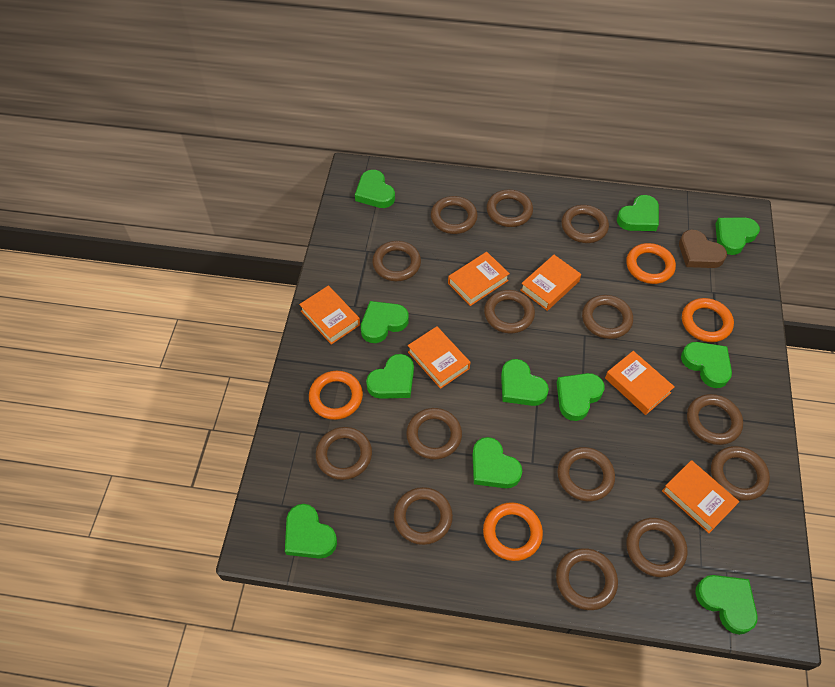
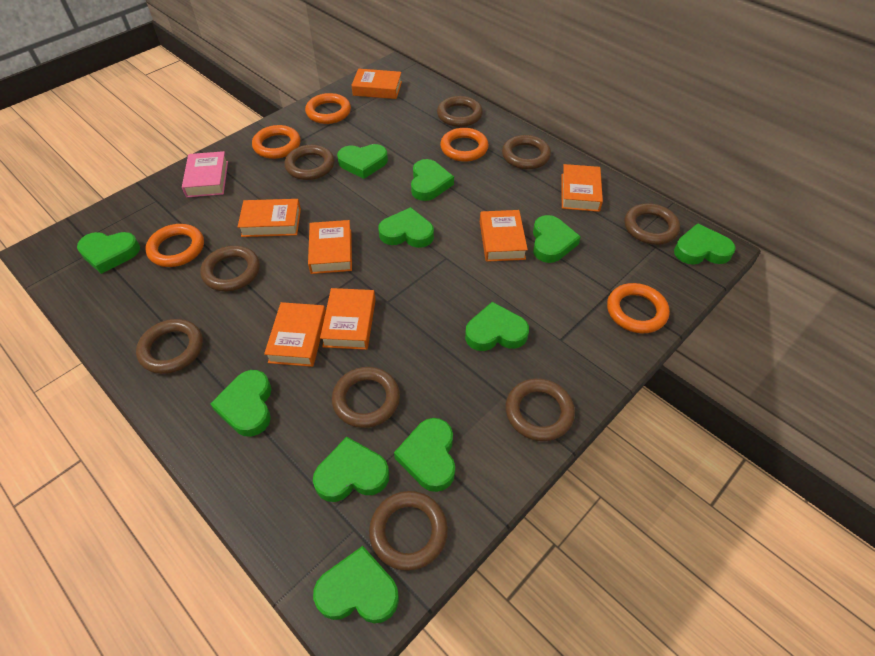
brown heart: 1 -> 0
brown ring: 14 -> 9
orange book: 6 -> 7
orange ring: 4 -> 5
pink book: 0 -> 1

